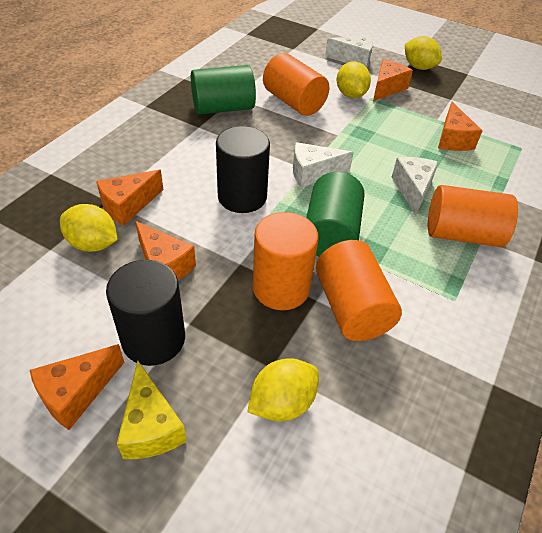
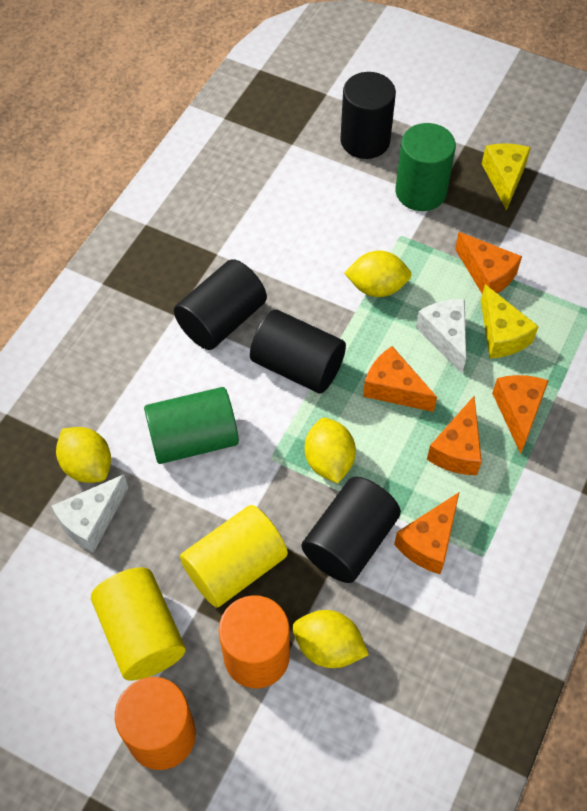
black cylinder: 2 -> 4
orange cylinder: 4 -> 2
white cheese: 3 -> 2
yellow cheese: 1 -> 2
yellow cylinder: 0 -> 2

